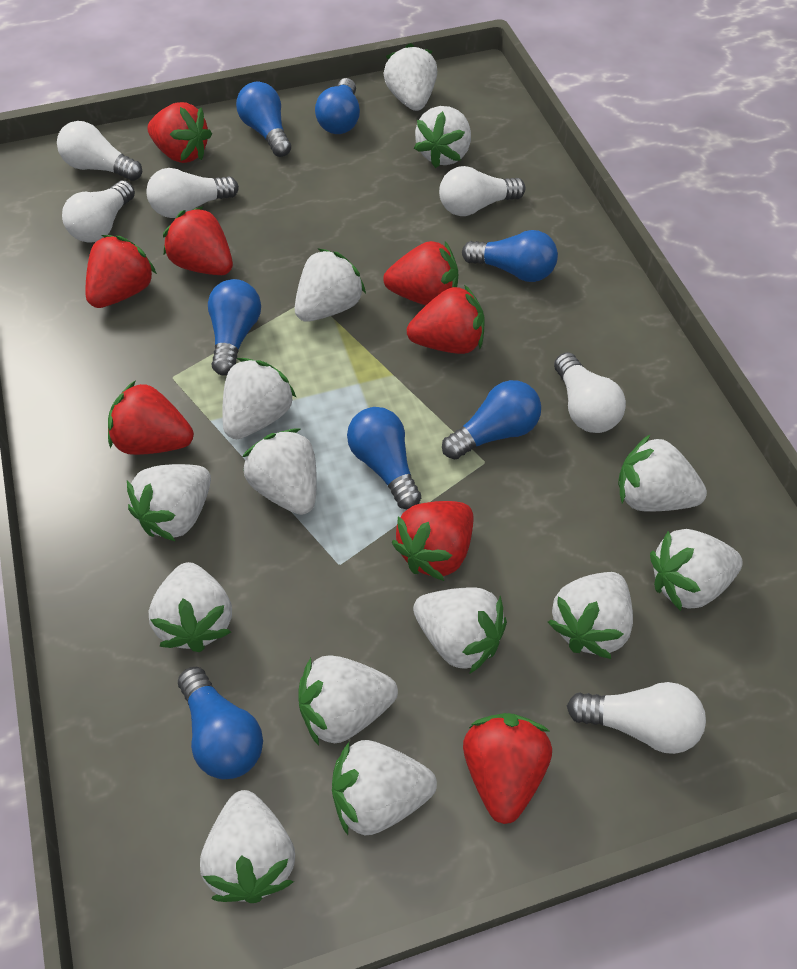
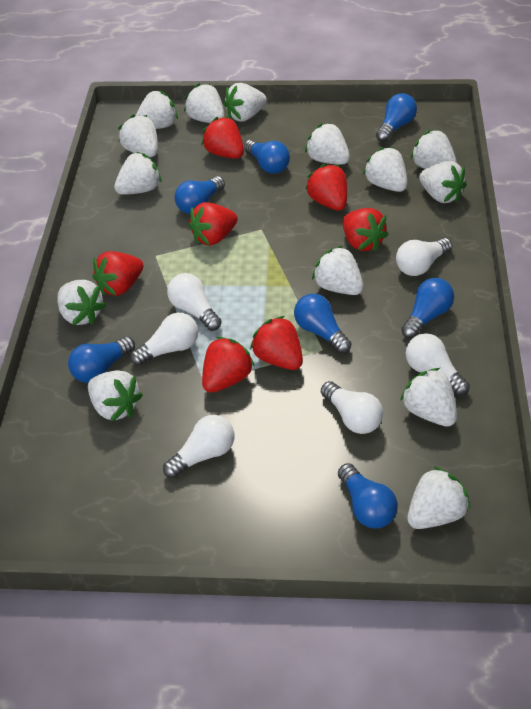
red strawberry: 8 -> 7

